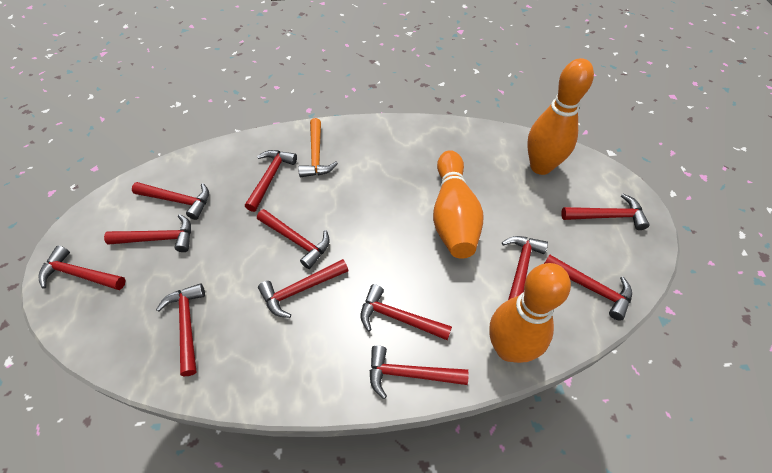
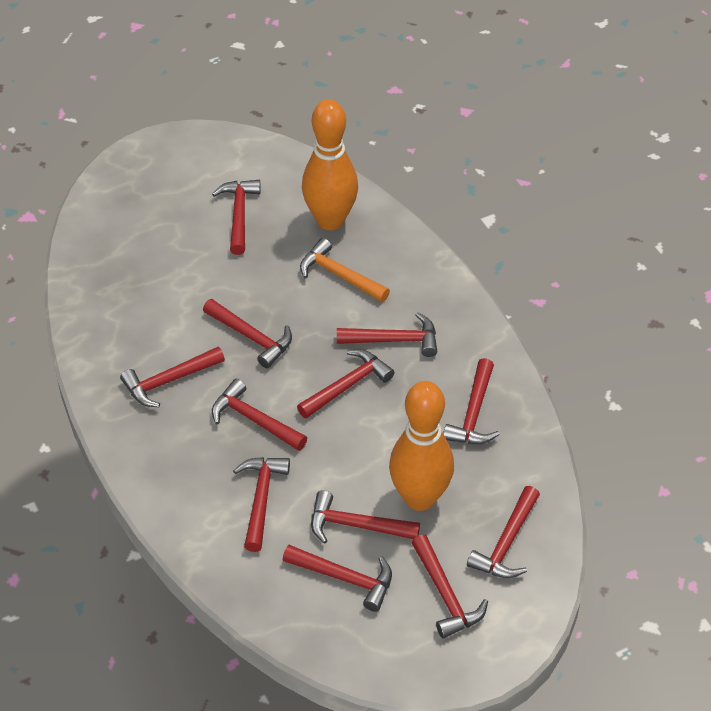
orange bowling pin: 3 -> 2

